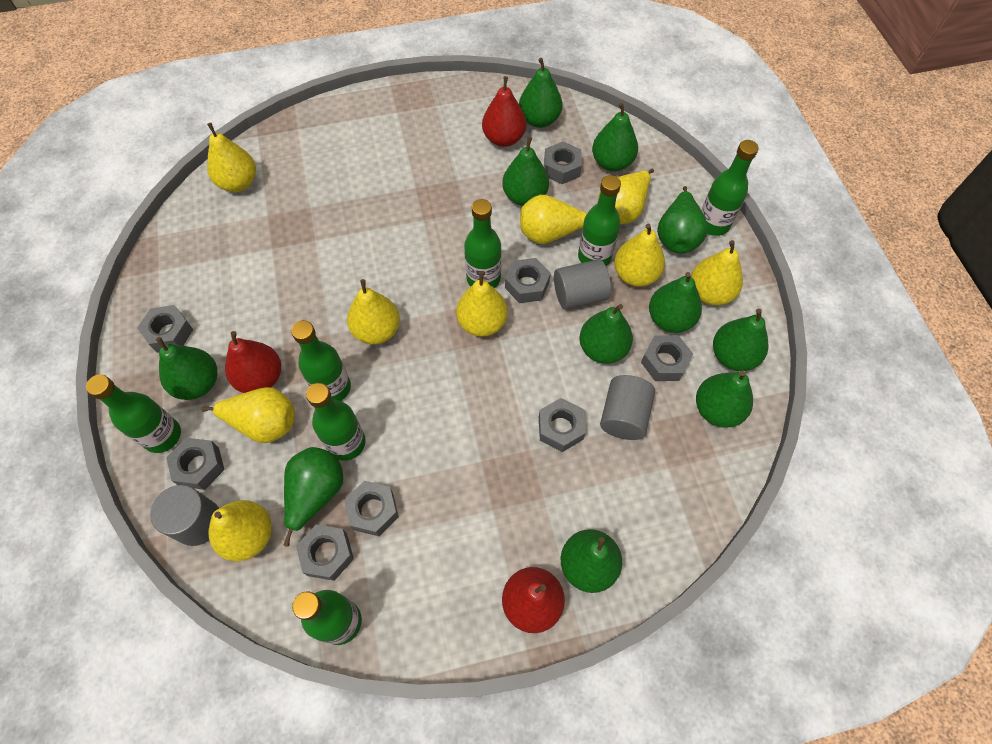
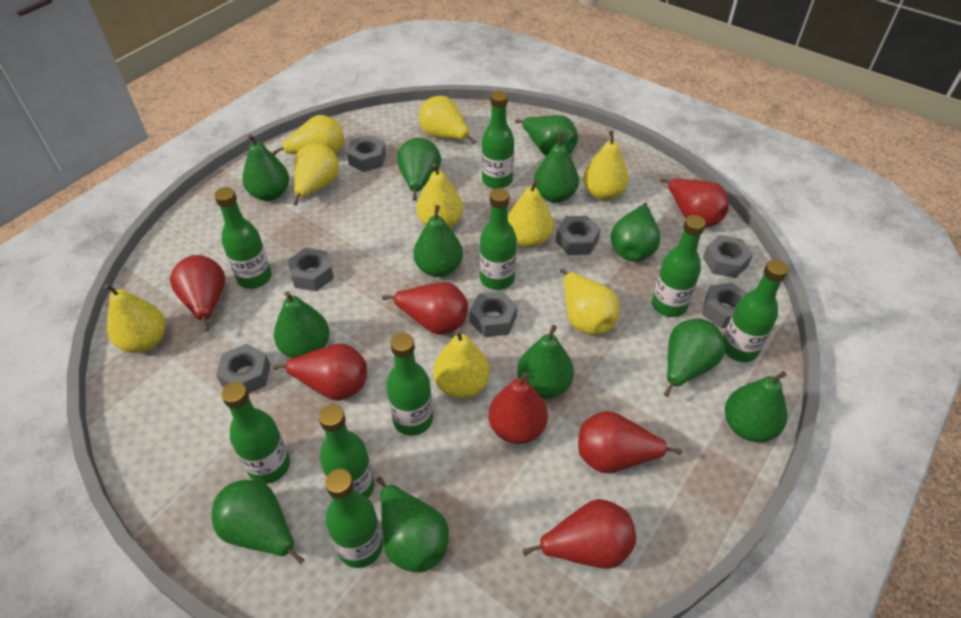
green bottle: 7 -> 9
green pear: 11 -> 12
grey cylinder: 3 -> 0
grey nut: 8 -> 7
red pear: 3 -> 7

